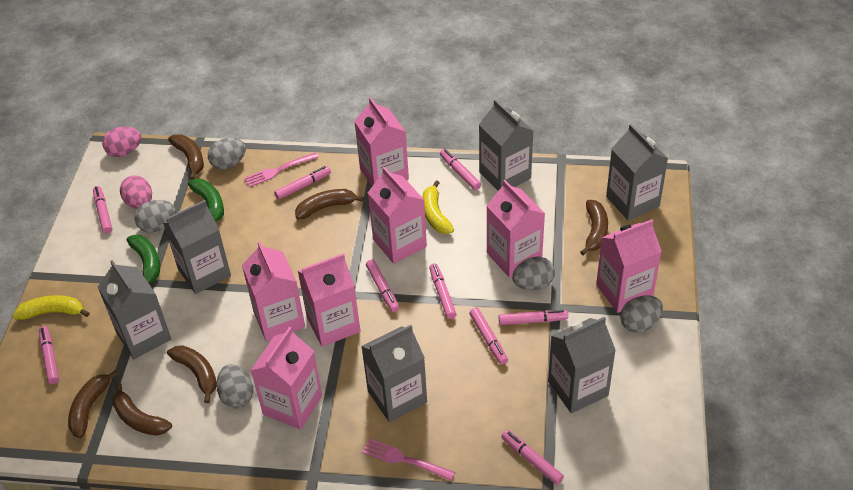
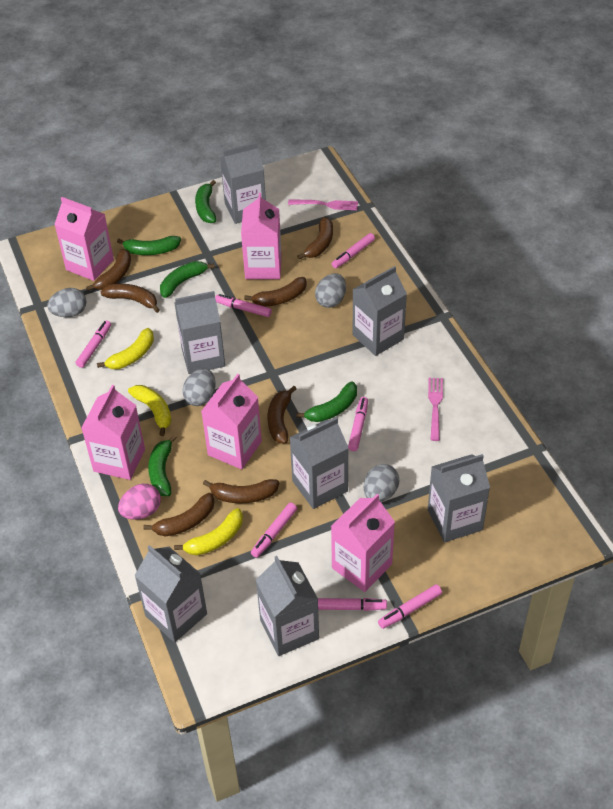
brown banana: 6 -> 7
green banana: 2 -> 5
grey carton: 6 -> 7
grey egg: 5 -> 4
pink carton: 7 -> 5
pink egg: 2 -> 1
pink marker: 9 -> 7
yellow banana: 2 -> 3

